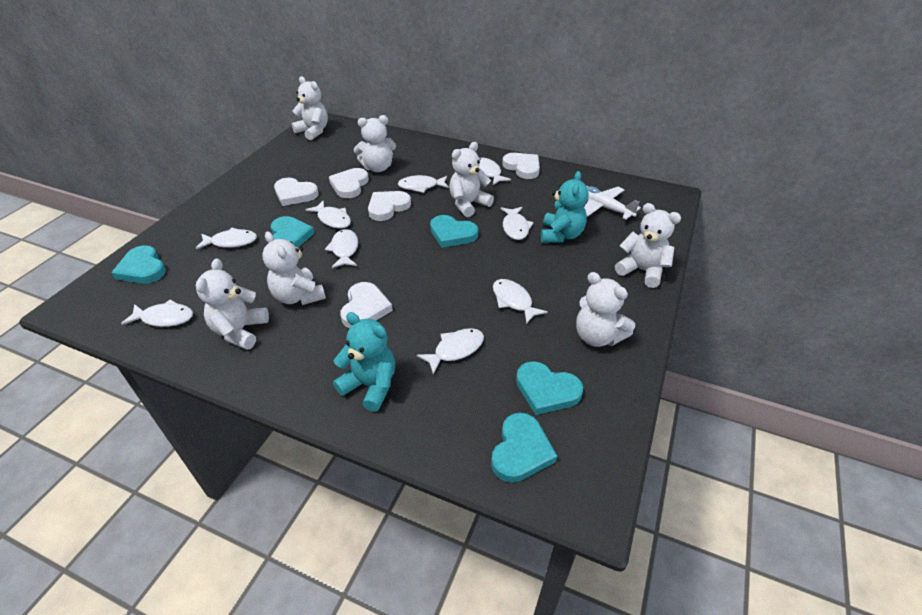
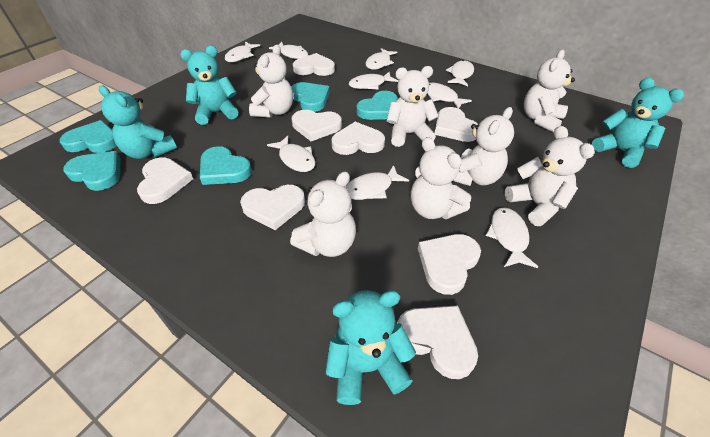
turquoise teddy bear: 2 -> 4
white heart: 5 -> 8
white plane: 1 -> 0

